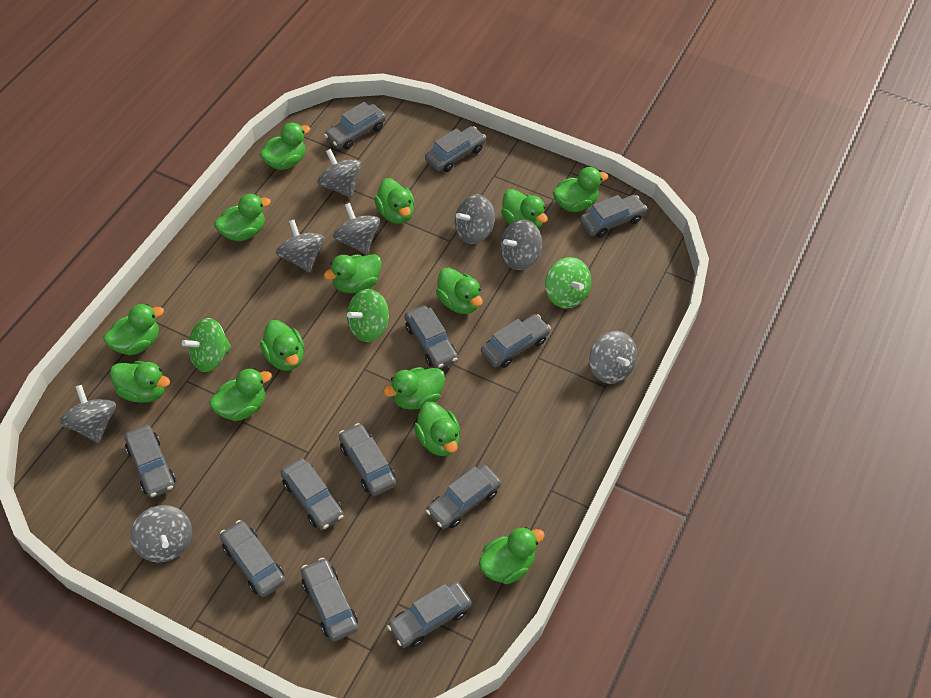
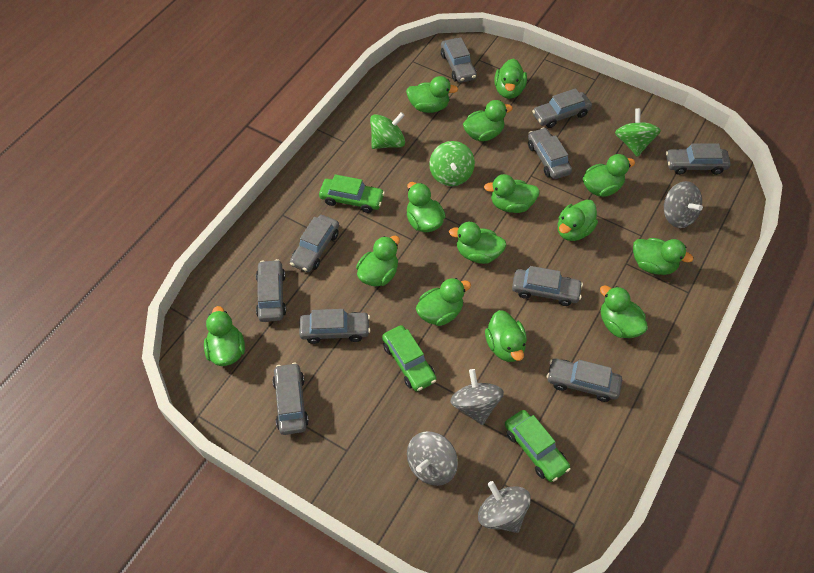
green car: 0 -> 3
grey car: 12 -> 10
grey spinning top: 8 -> 4

